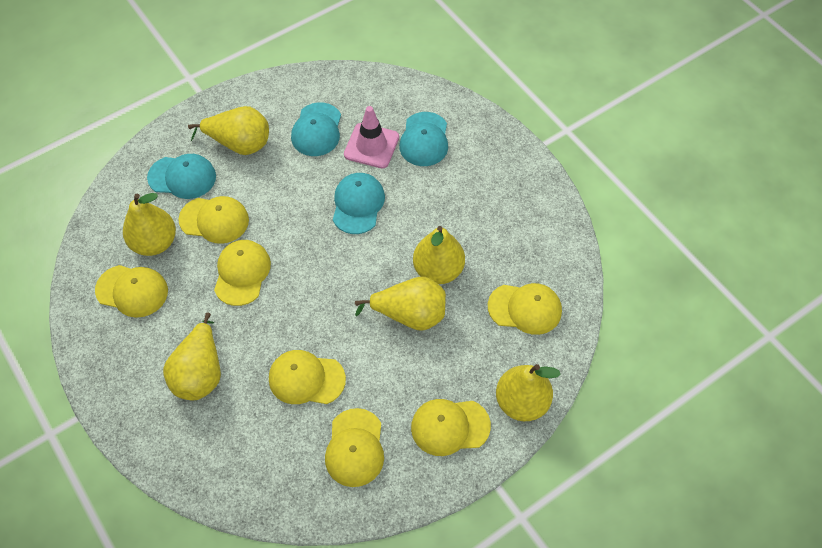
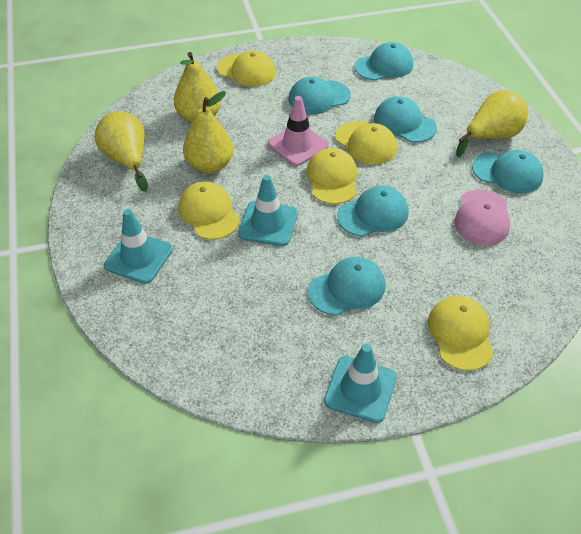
pink cap: 0 -> 1
turquoise cap: 4 -> 6
turquoise traffic cone: 0 -> 3
yellow cap: 7 -> 5
yellow pear: 6 -> 4

